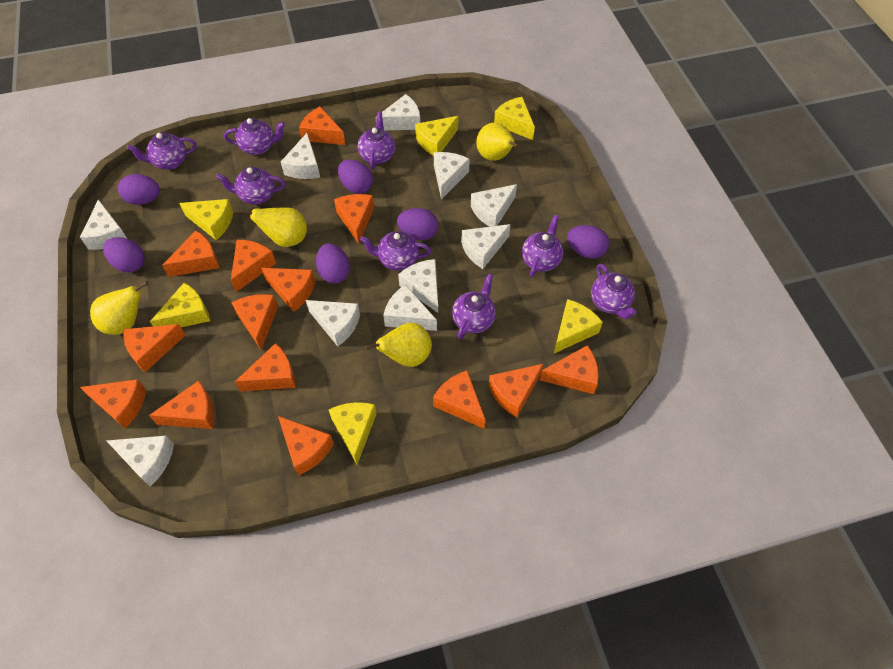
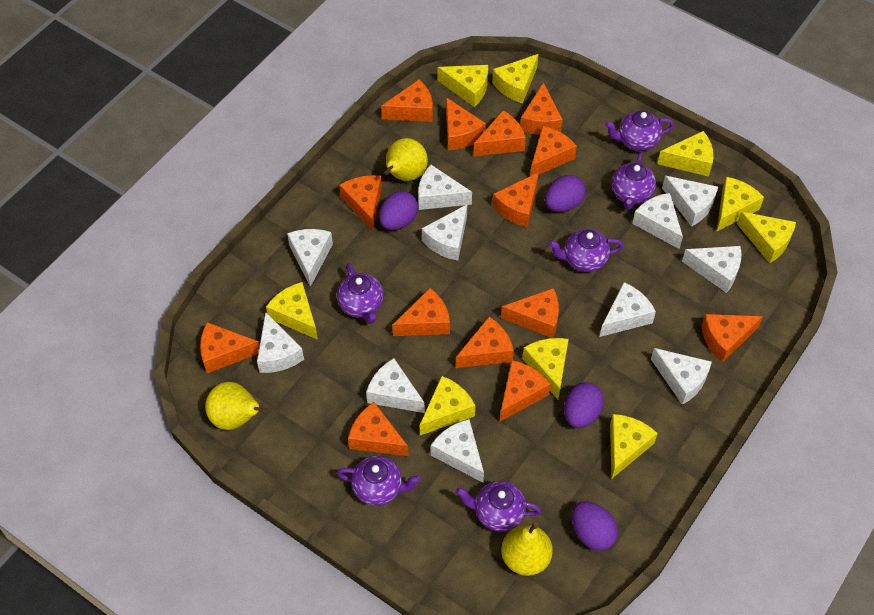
purple egg: 6 -> 4
purple teapot: 8 -> 6
white cheese: 10 -> 11
yellow cheese: 6 -> 9
yellow pear: 4 -> 3

